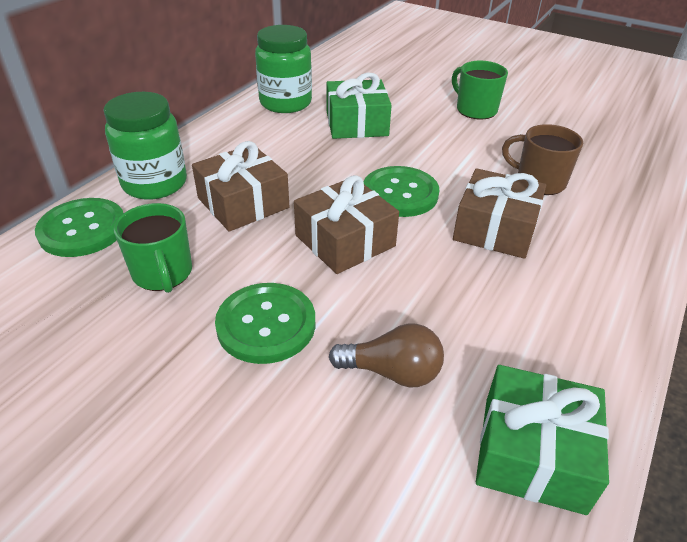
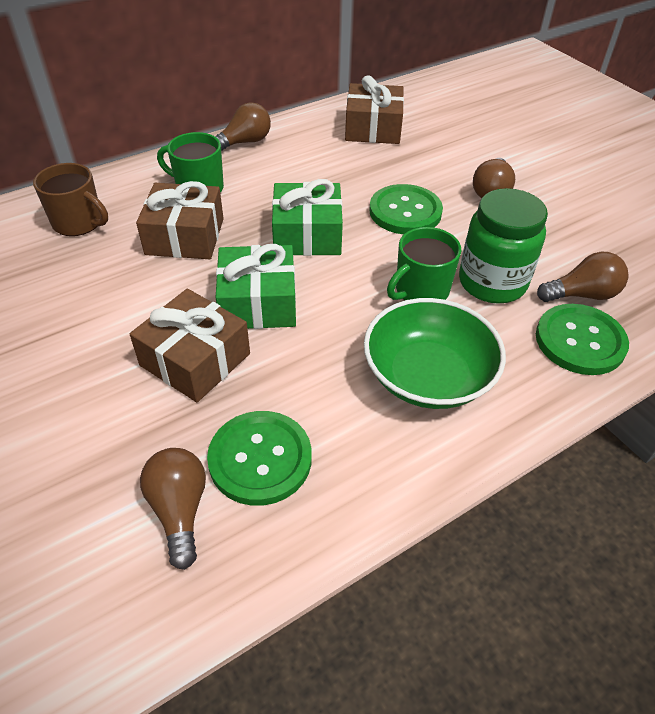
brown light bulb: 1 -> 4
green bowl: 0 -> 1
green jar: 2 -> 1

